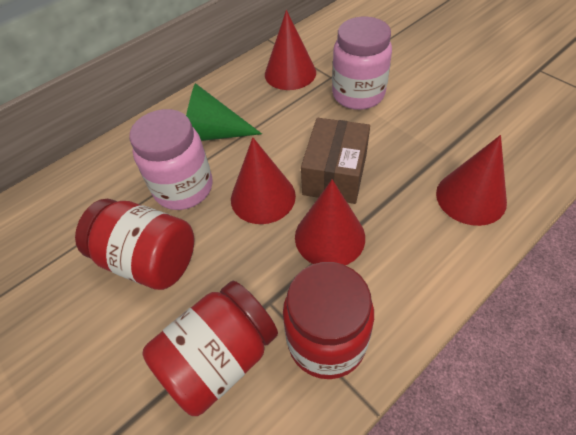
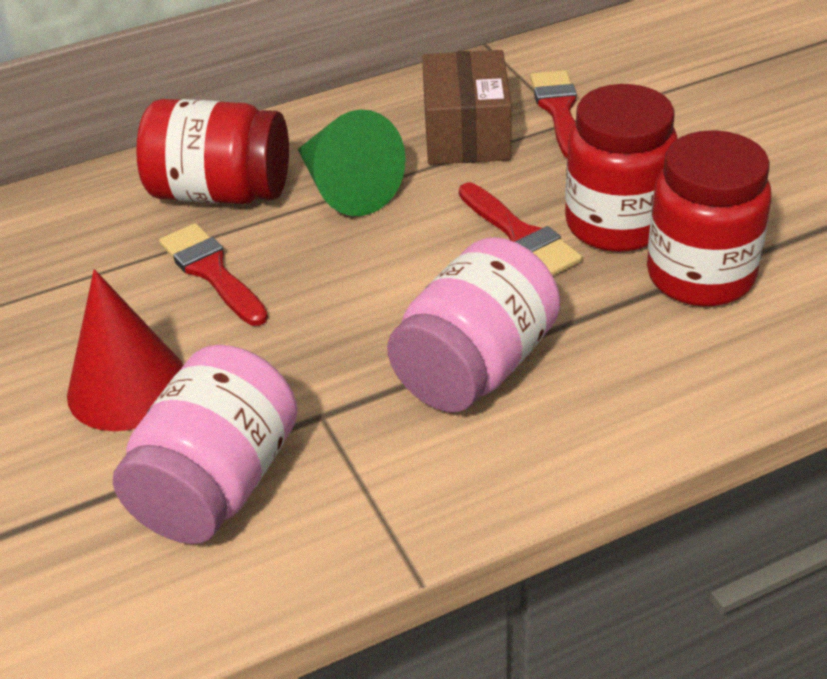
red brush: 0 -> 3
red cone: 4 -> 1

